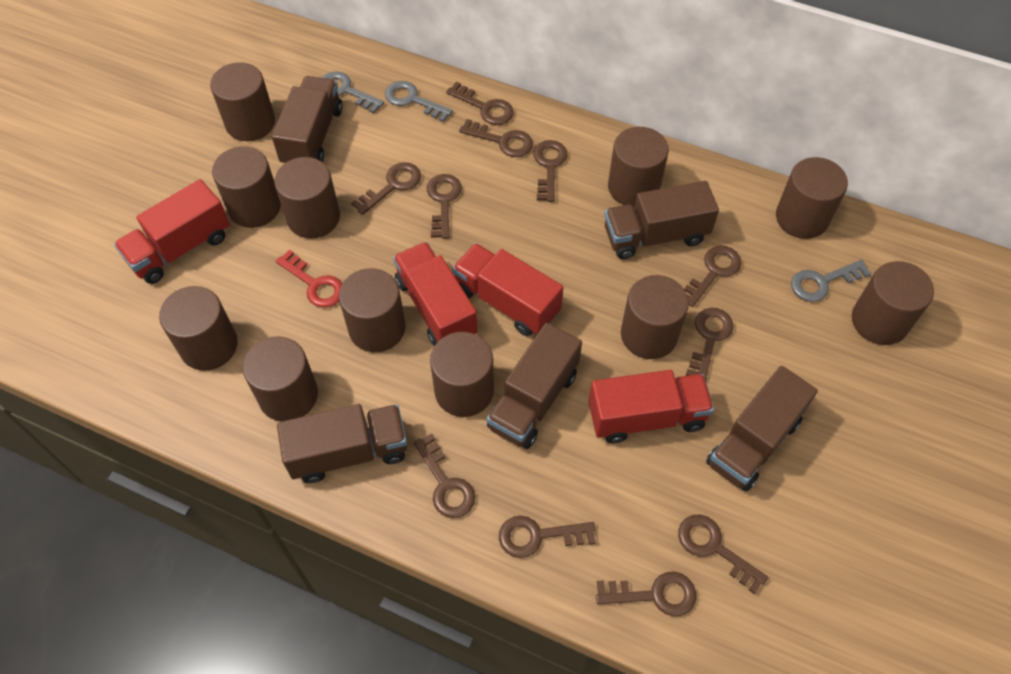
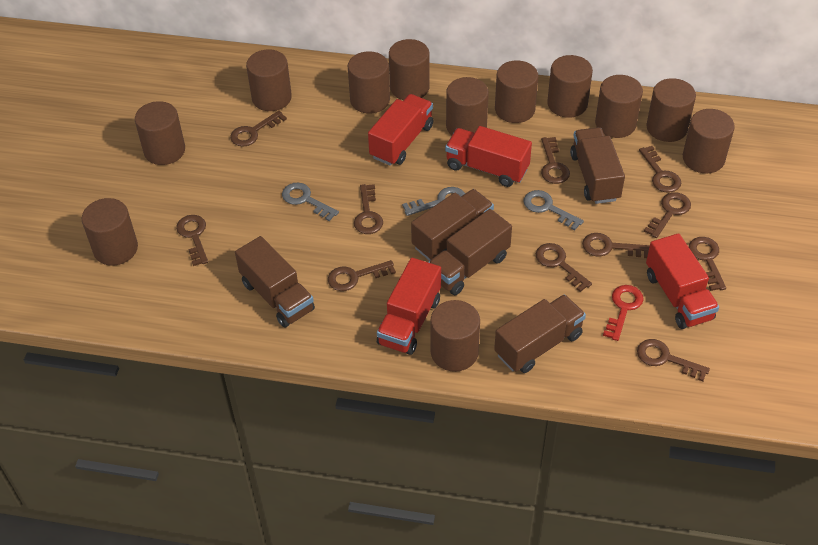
brown cylinder: 11 -> 12

